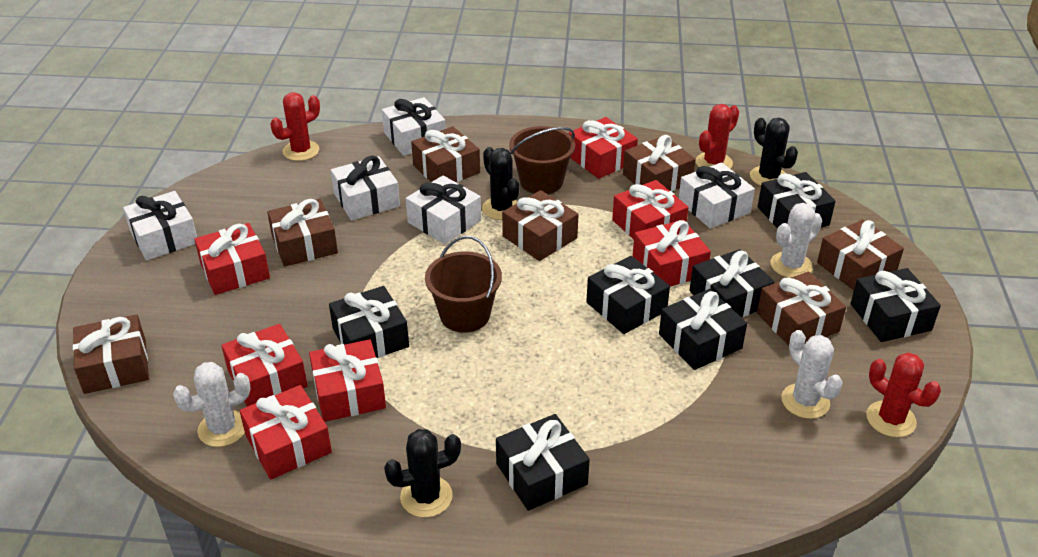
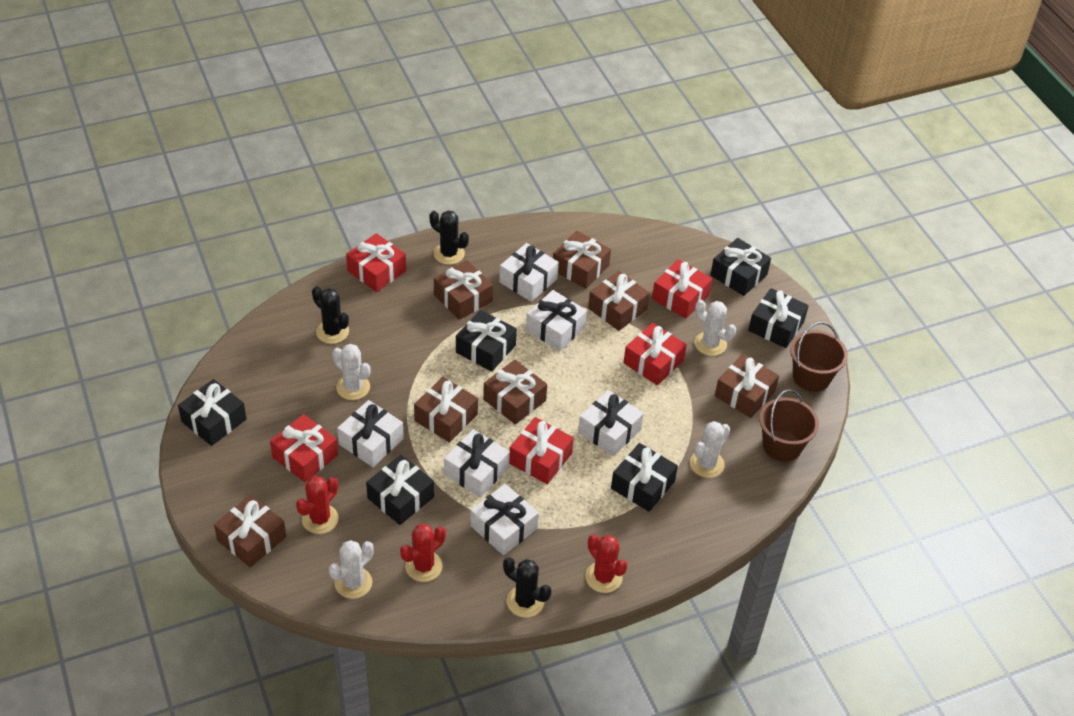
black gift: 7 -> 6
red gift: 7 -> 5
white cactus: 3 -> 4
white gift: 5 -> 6

